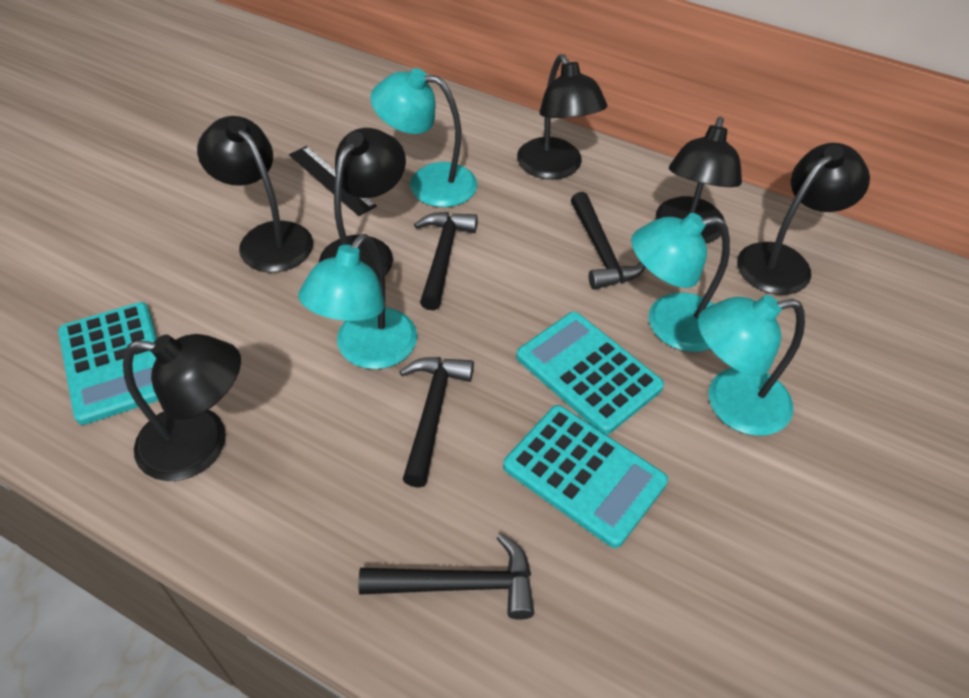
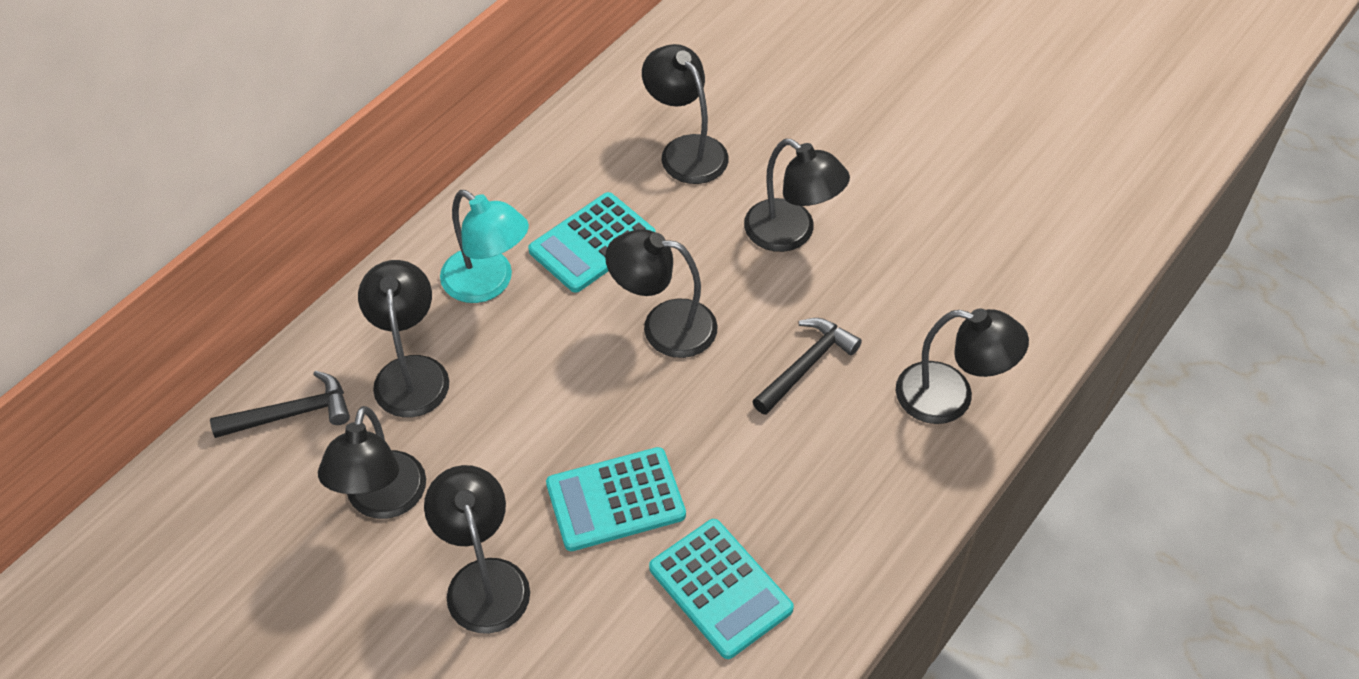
black hammer: 4 -> 2
black lamp: 6 -> 7
black ruler: 1 -> 0
turquoise lamp: 4 -> 1

